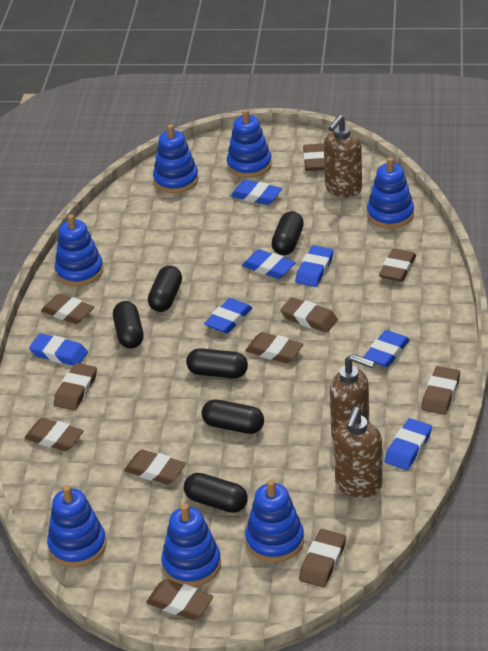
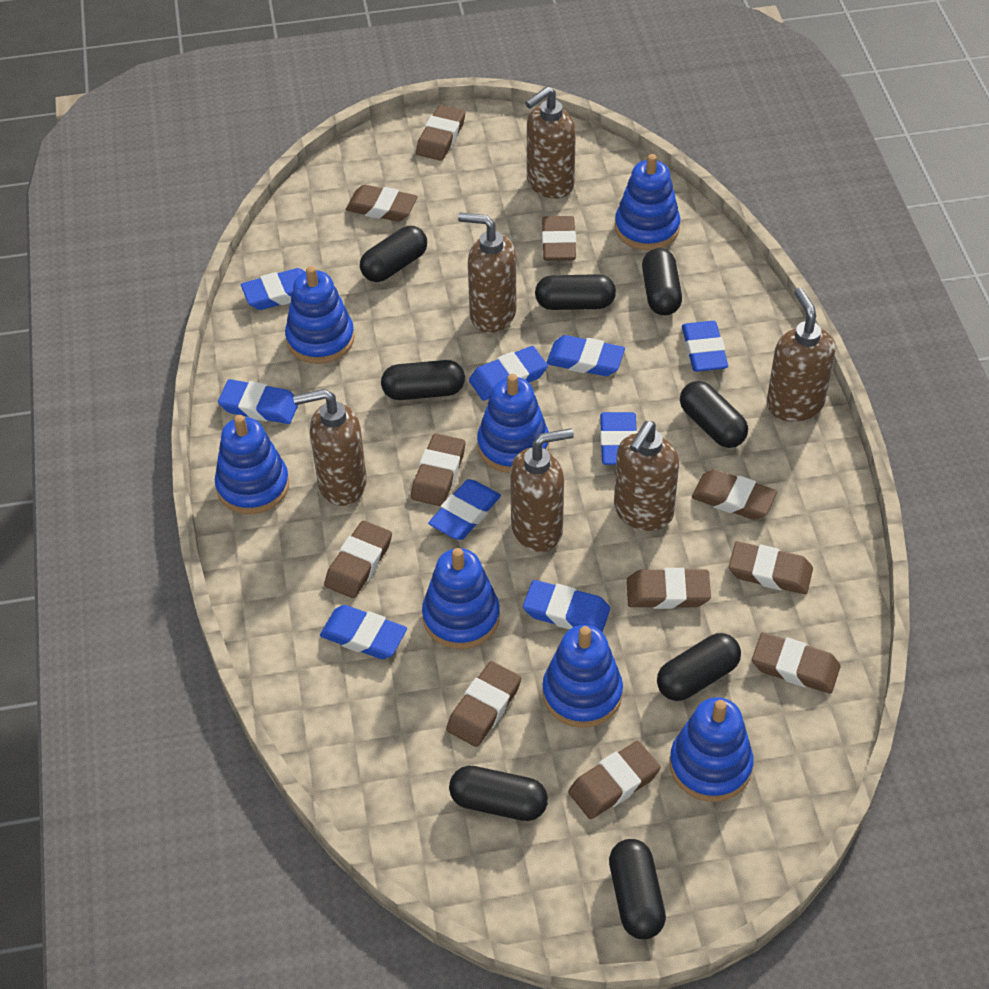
black capsule: 6 -> 8
blue eraser: 7 -> 9
brown soap dispenser: 3 -> 6

